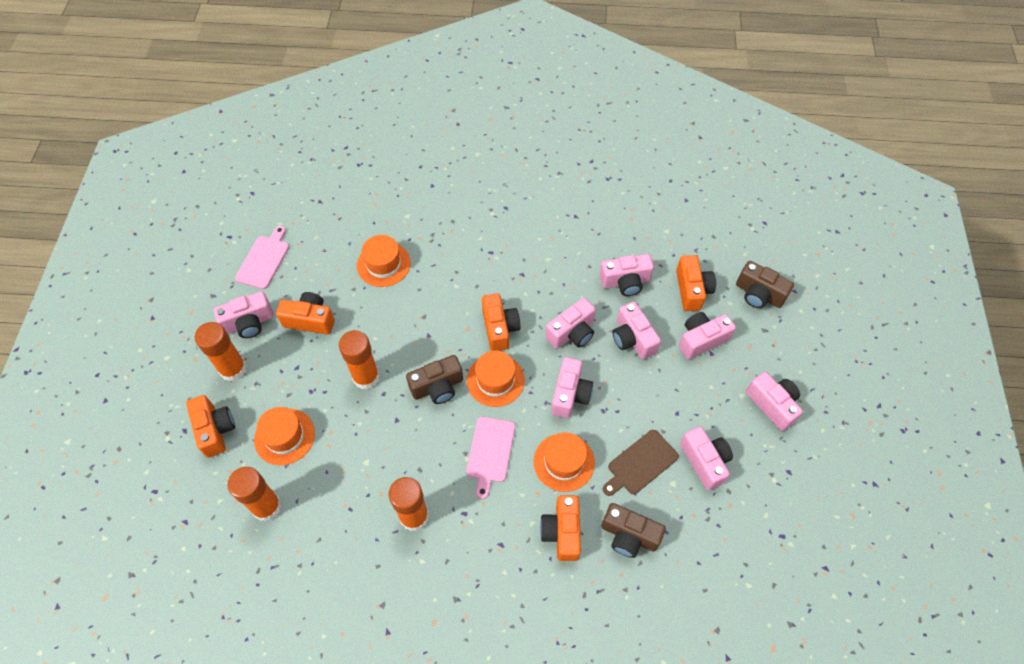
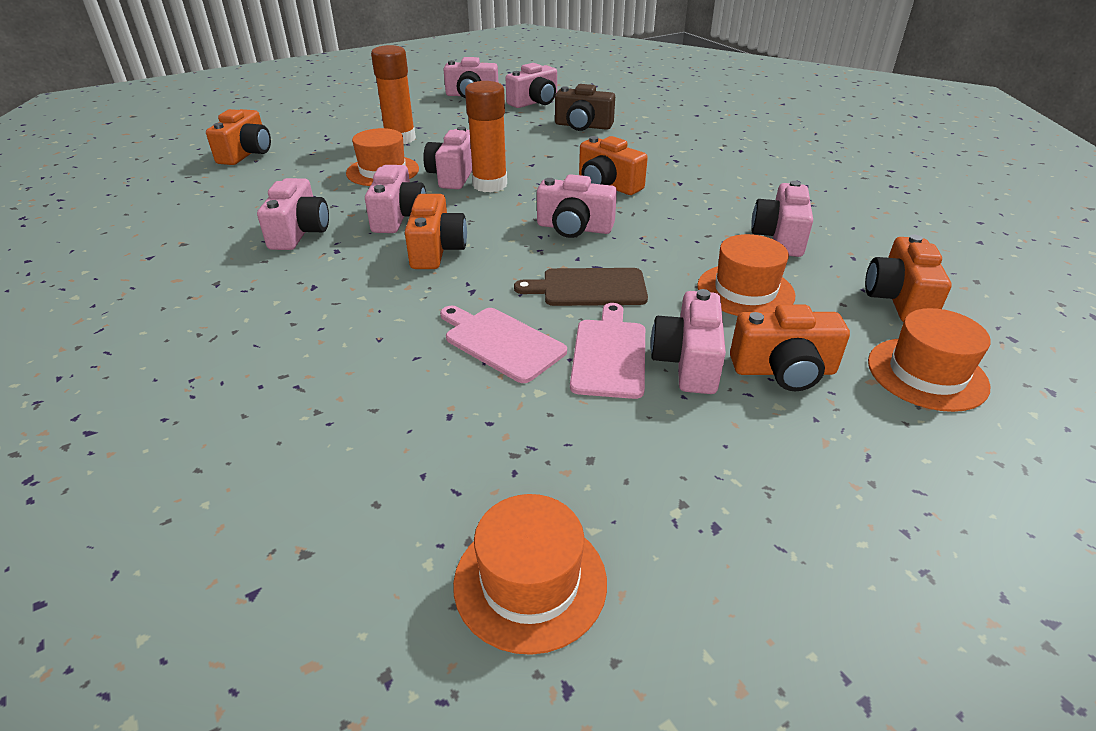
brown camera: 3 -> 1
orange glue stick: 4 -> 2

